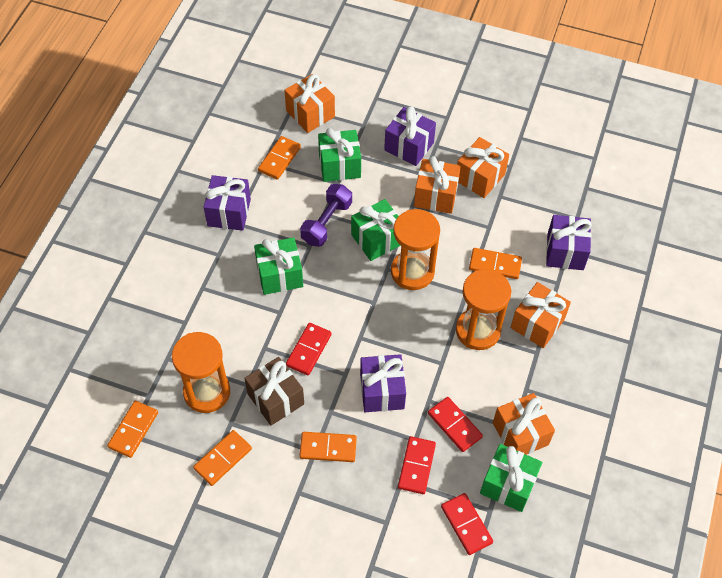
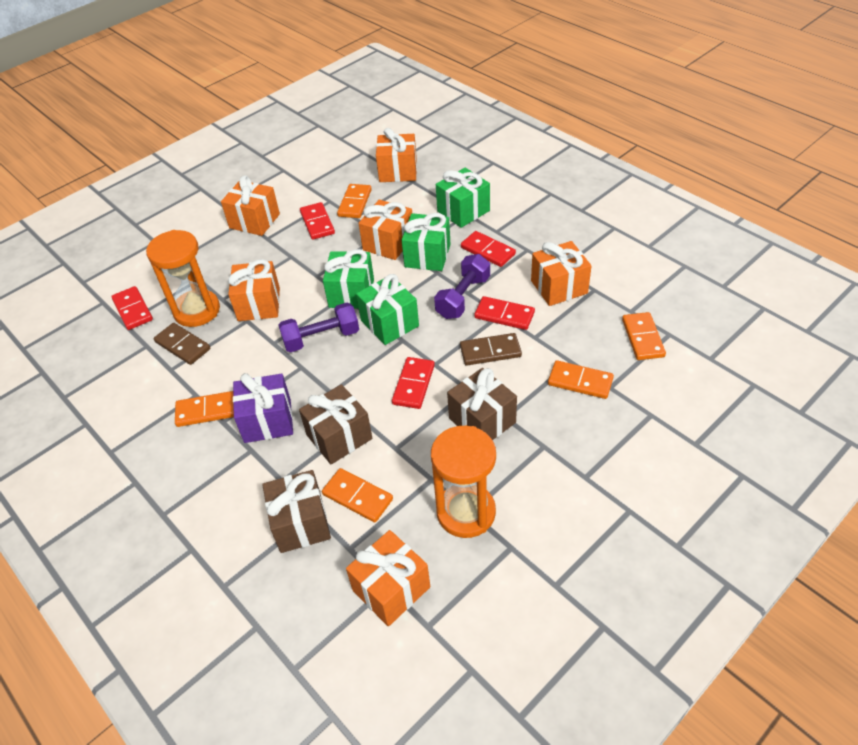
brown domino: 0 -> 2
brown gift: 1 -> 3
orange gift: 5 -> 6
orange hourglass: 3 -> 2
purple dumbbell: 1 -> 2
purple gift: 4 -> 1
red domino: 4 -> 5

